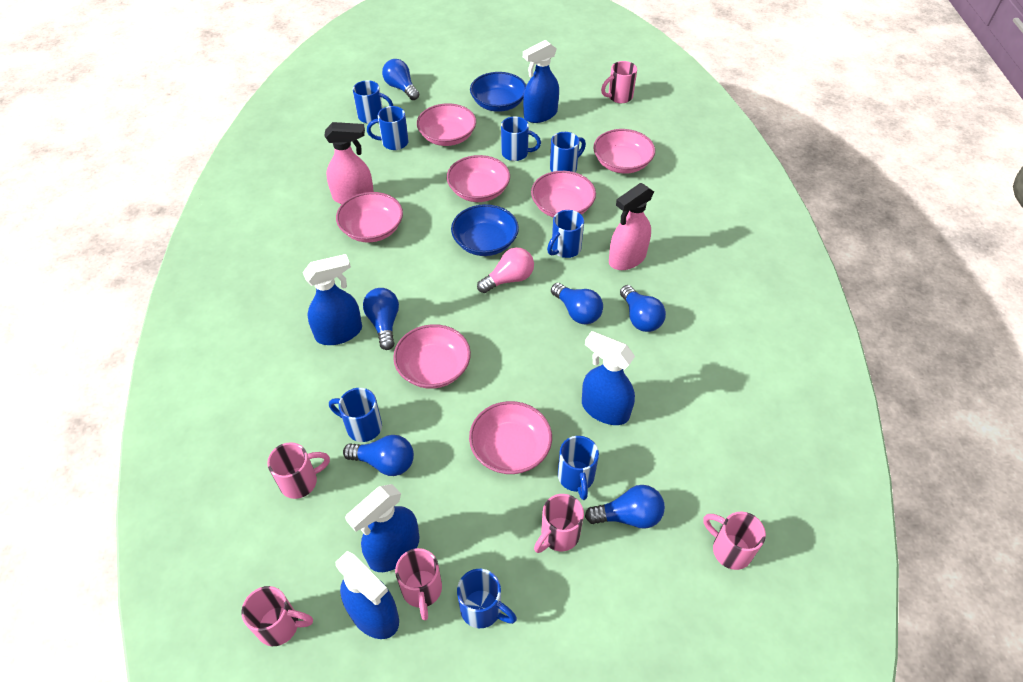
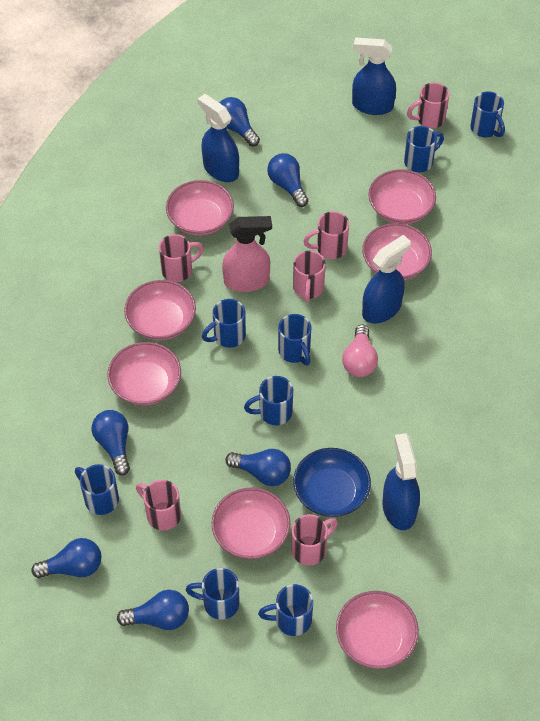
blue bowl: 2 -> 1
blue spray bottle: 5 -> 4
pink spray bottle: 2 -> 1

